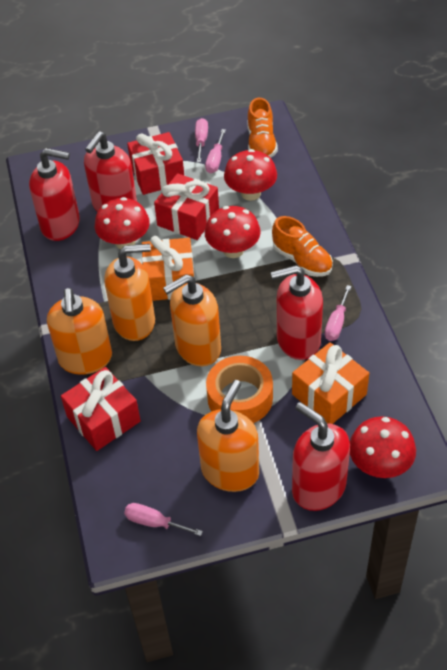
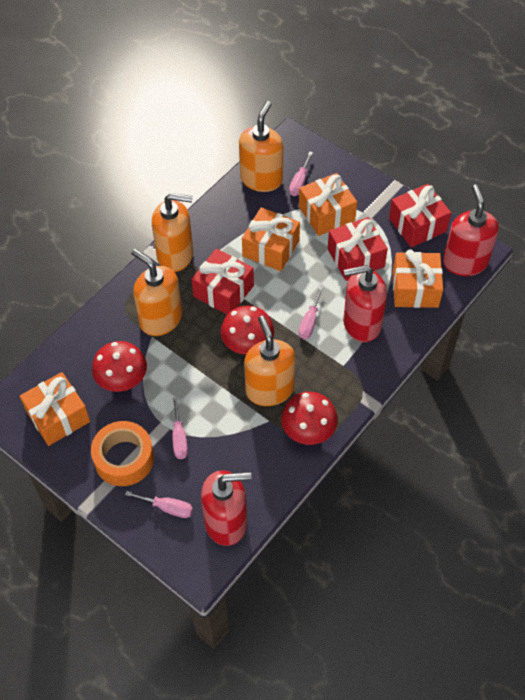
orange gift: 2 -> 4
orange shoe: 2 -> 0
red mushroom: 4 -> 3
red soap dispenser: 4 -> 3

